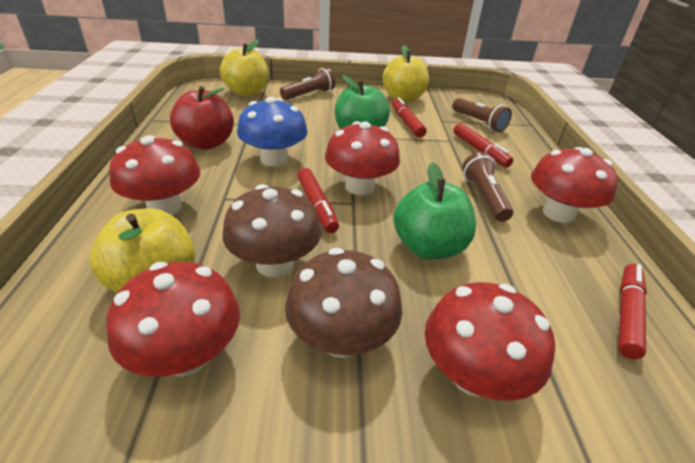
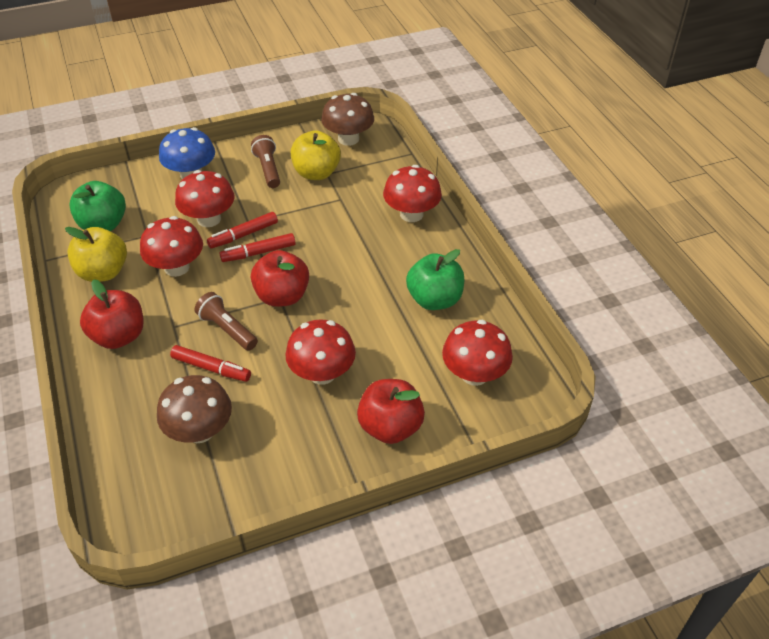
brown flashlight: 3 -> 2
red apple: 1 -> 3
red marker: 4 -> 3
yellow apple: 3 -> 2

